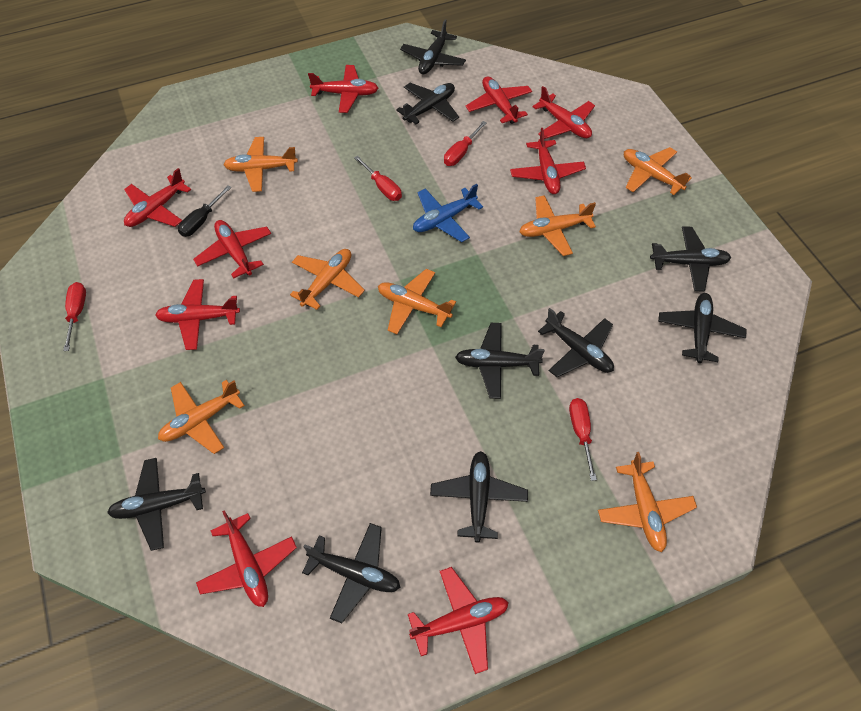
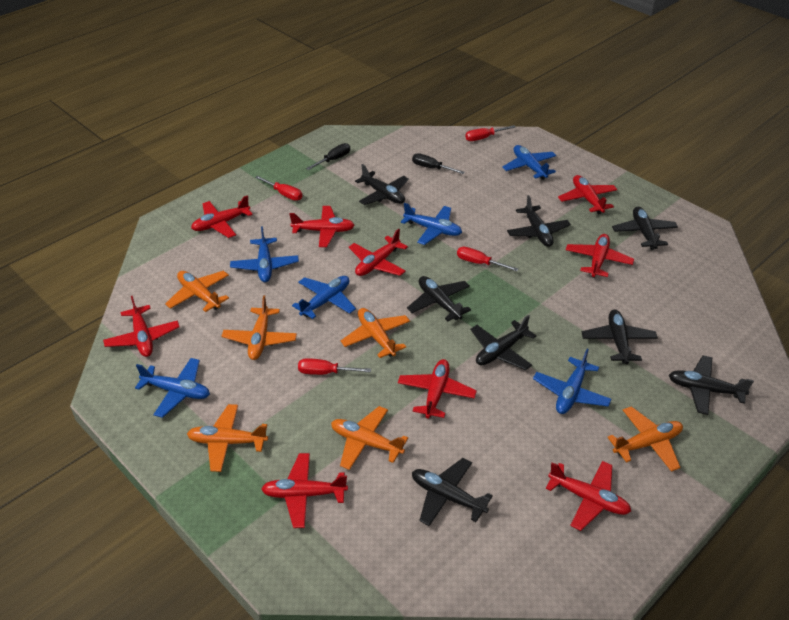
black plane: 9 -> 8
black screwdriver: 1 -> 2
blue plane: 1 -> 6
orange plane: 7 -> 6

